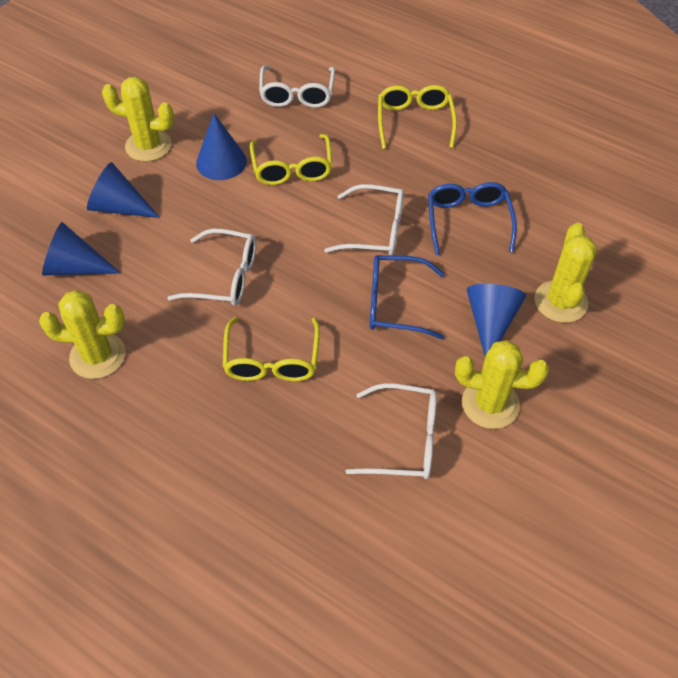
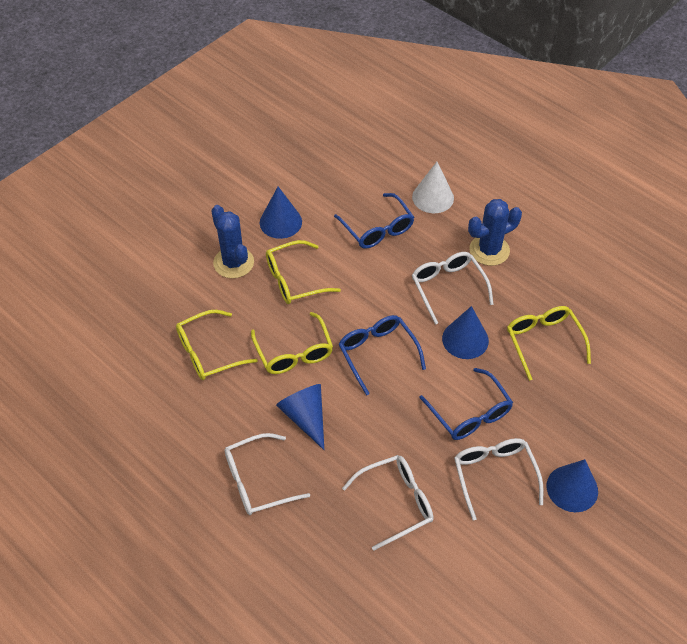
blue cactus: 0 -> 2
blue glasses: 2 -> 3
white cone: 0 -> 1
yellow cactus: 4 -> 0
yellow glasses: 3 -> 4

